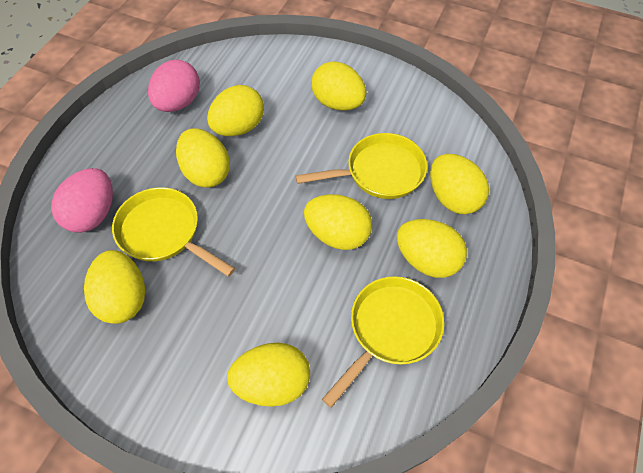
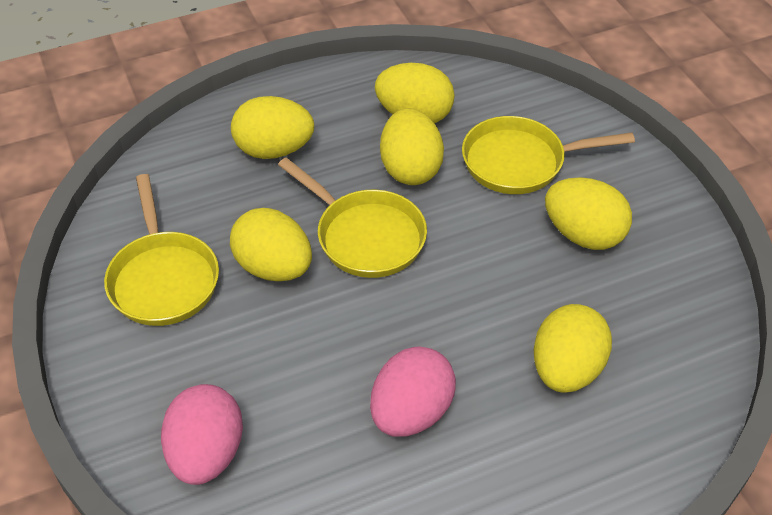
yellow egg: 8 -> 6

